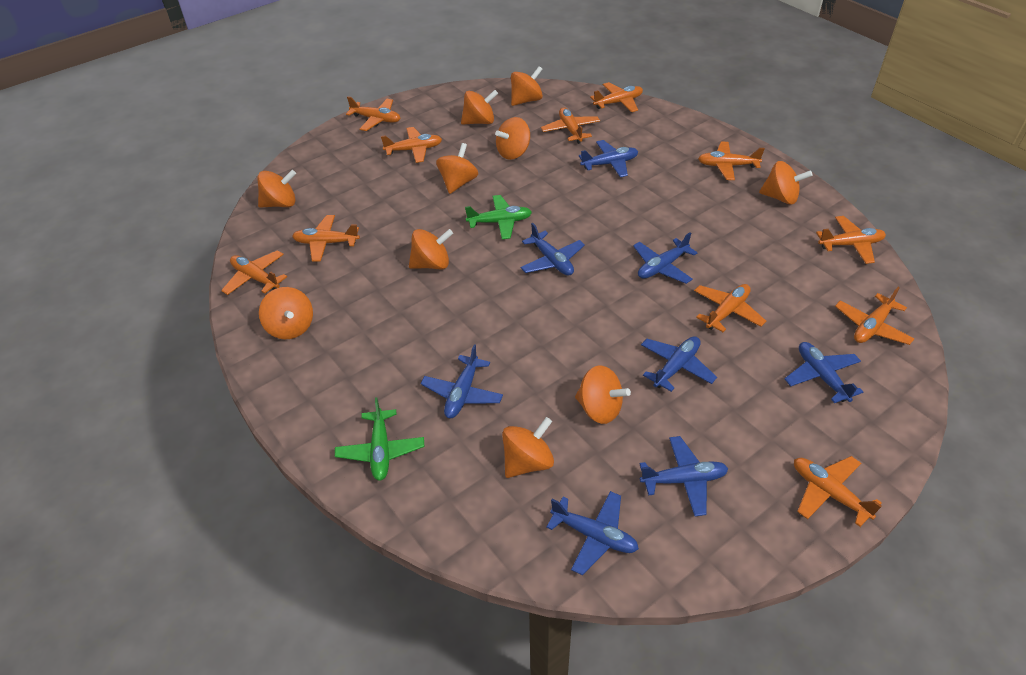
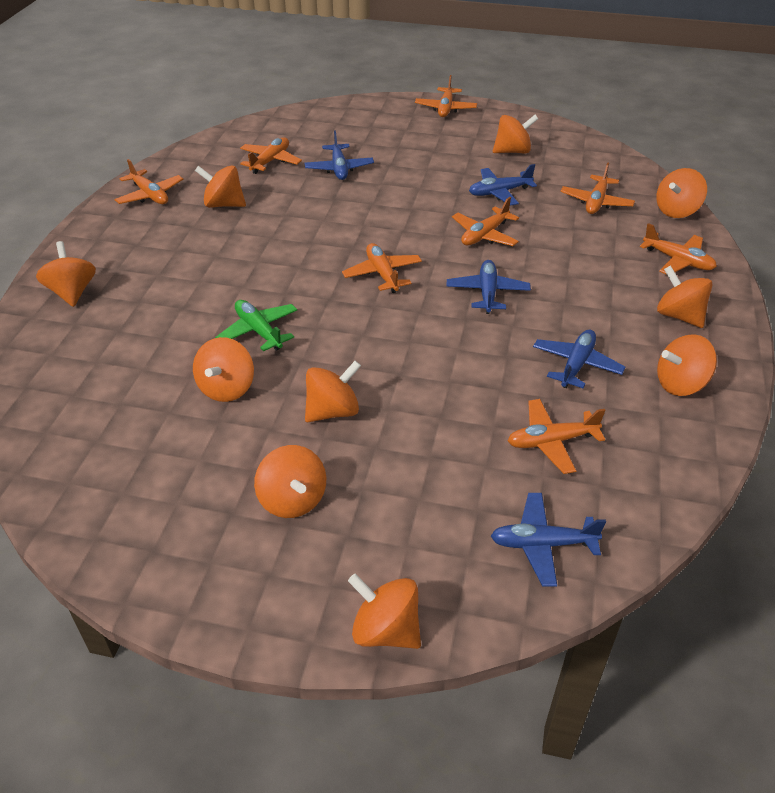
blue plane: 8 -> 5
green plane: 2 -> 1
orange plane: 11 -> 8

